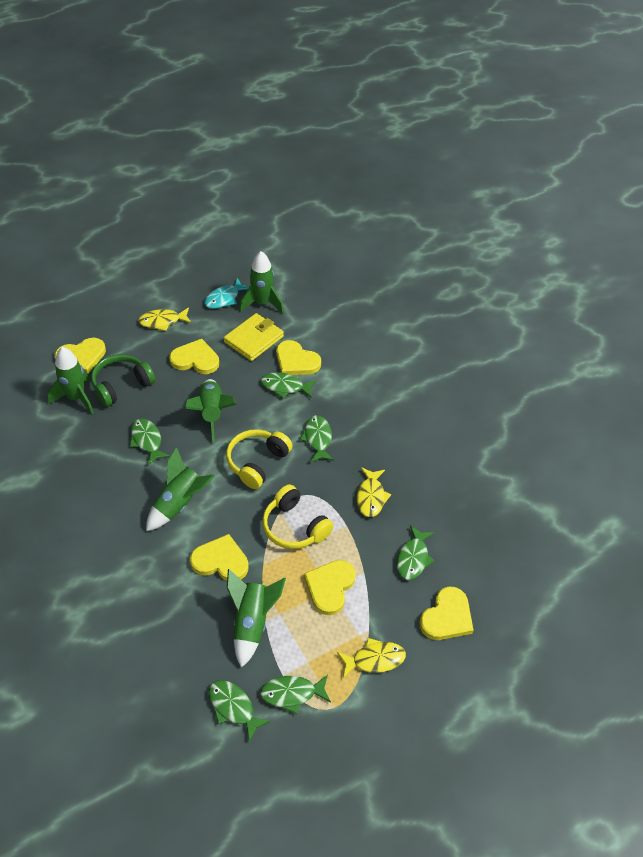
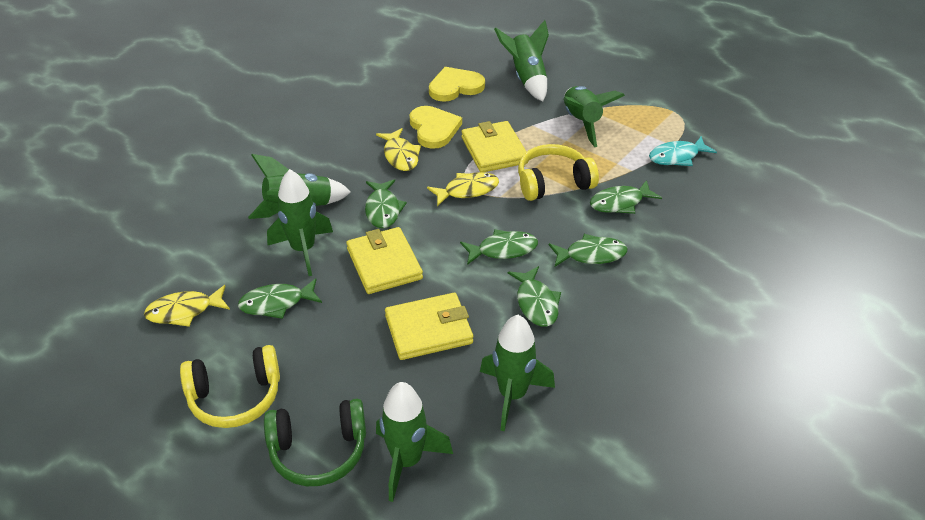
green rocket: 5 -> 6
yellow heart: 6 -> 2
yellow wallet: 1 -> 3

